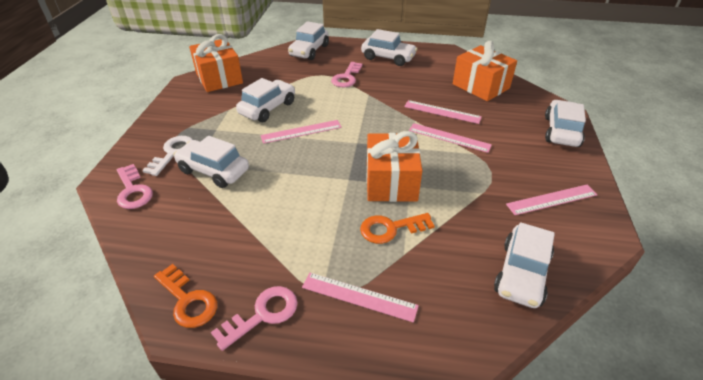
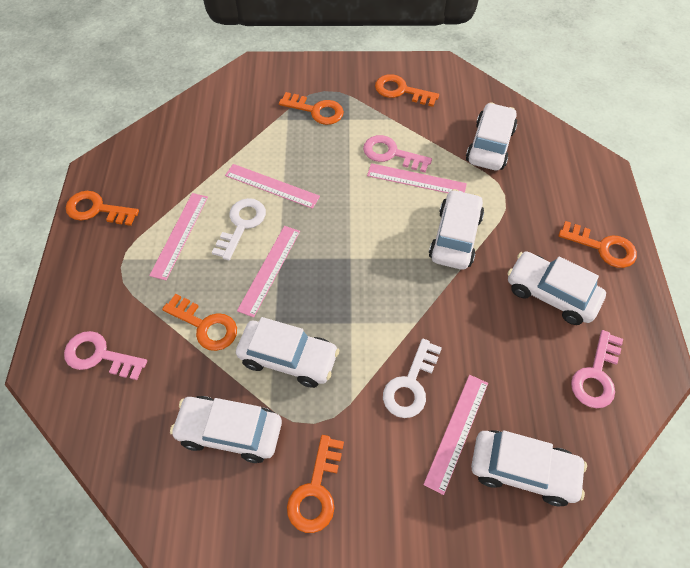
orange gift: 3 -> 0
orange key: 2 -> 6
white key: 1 -> 2

